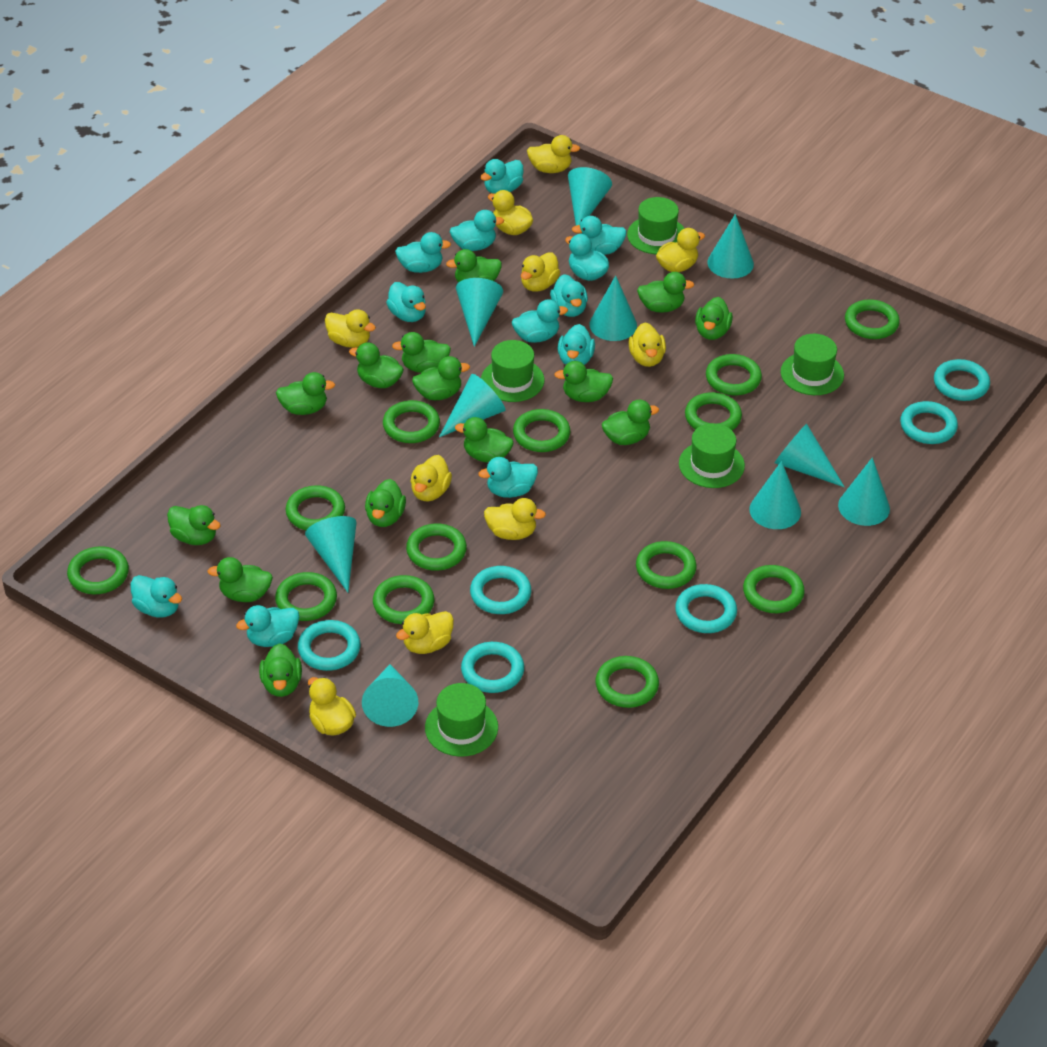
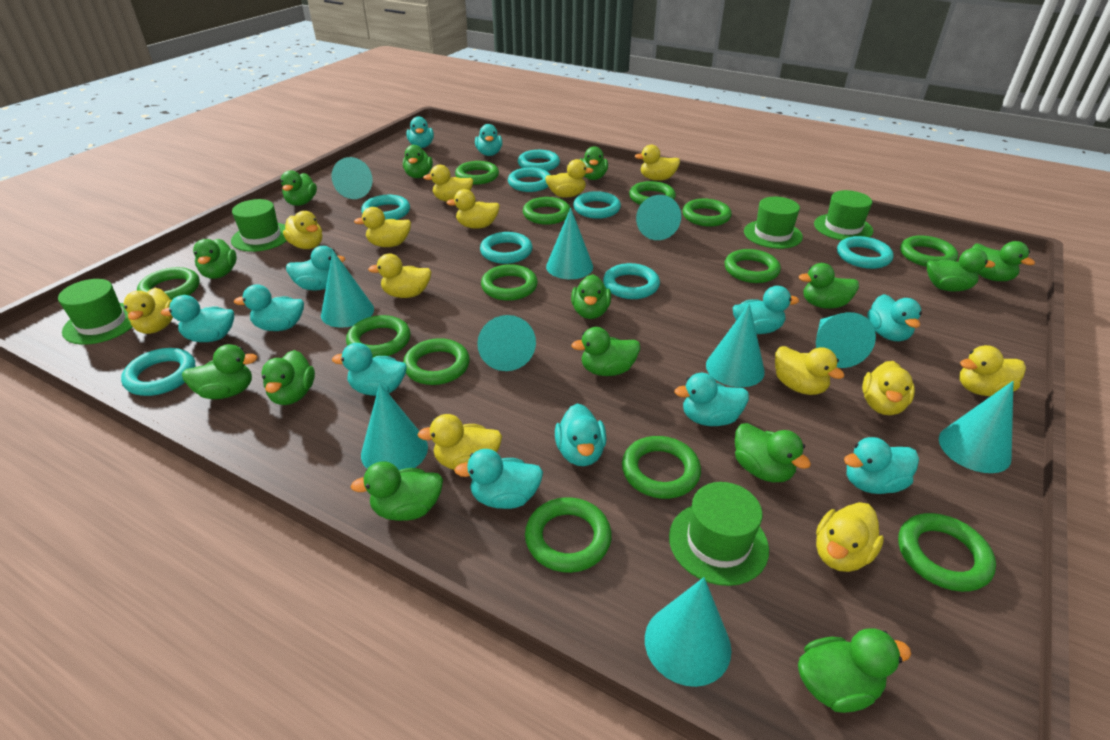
turquoise ring: 6 -> 8
yellow duck: 10 -> 13

